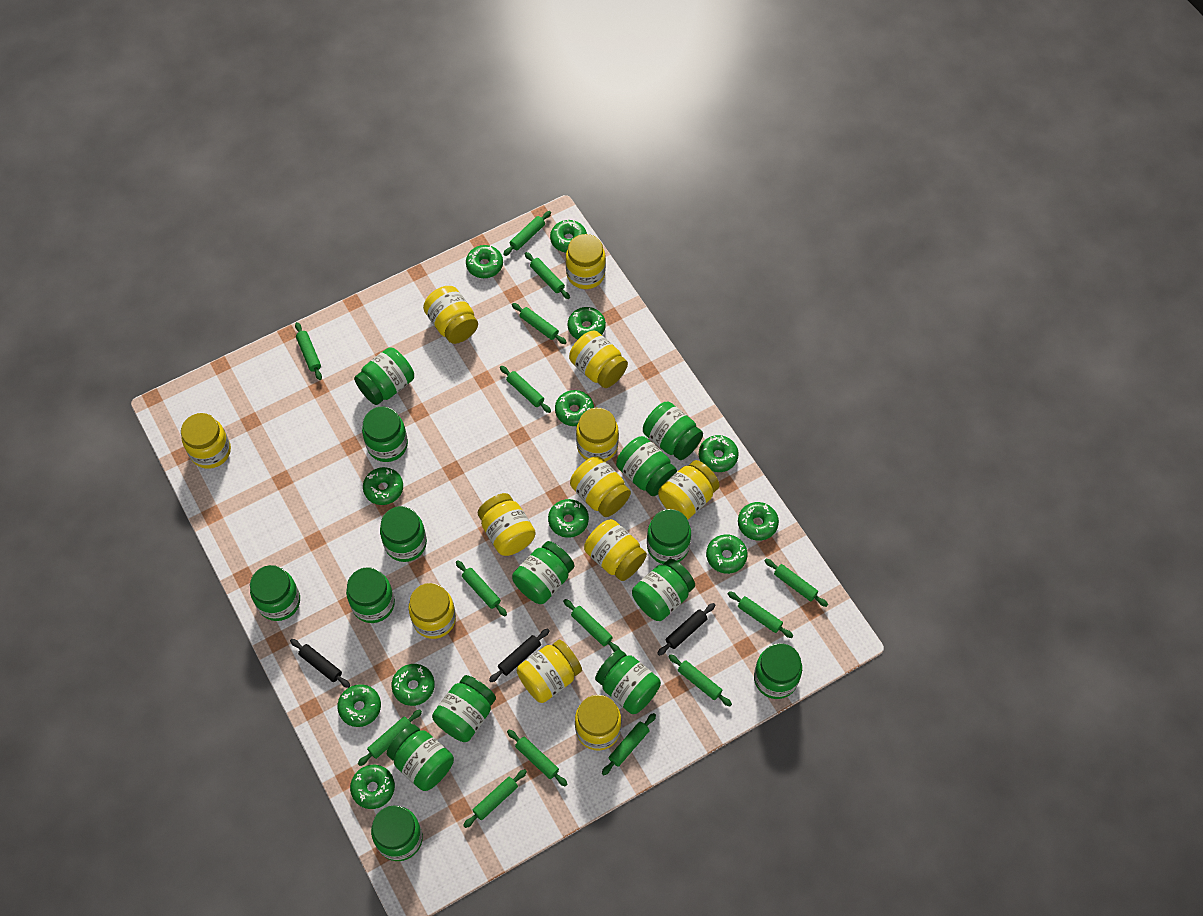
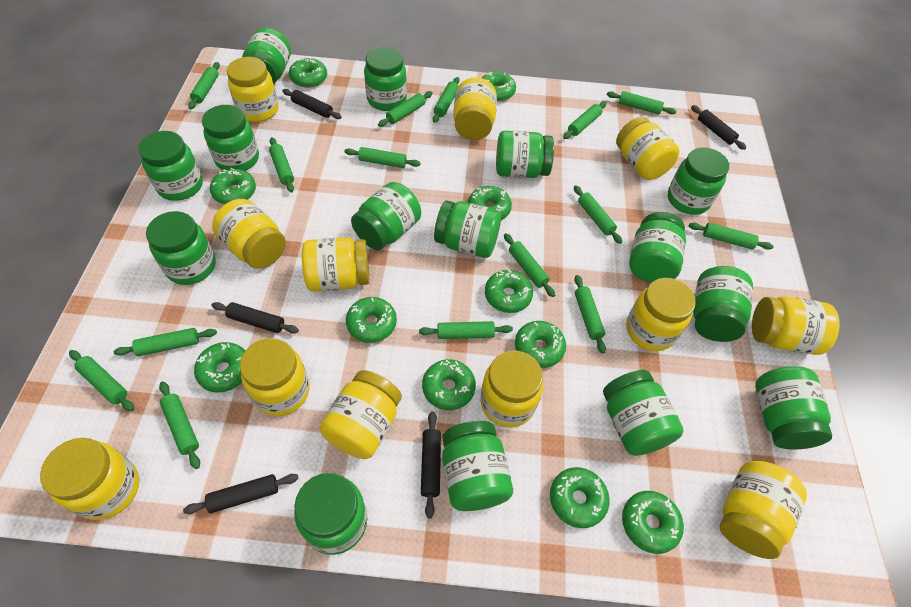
black rolling pin: 3 -> 5
green donut: 12 -> 11
green rolling pin: 14 -> 15

